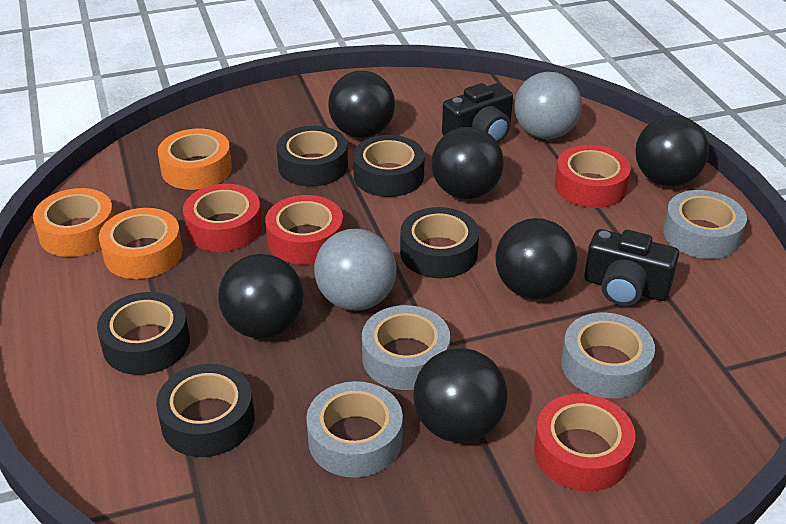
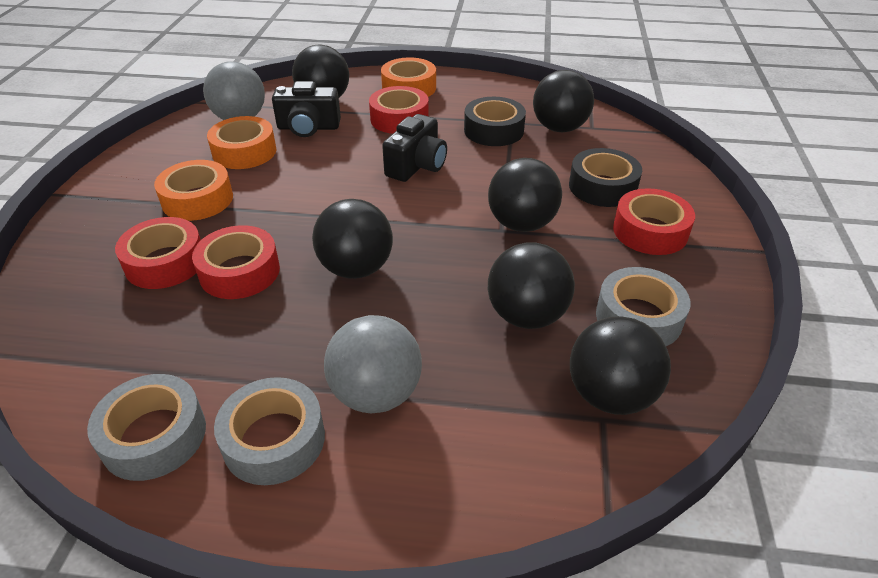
black tape: 5 -> 2
grey tape: 4 -> 3

